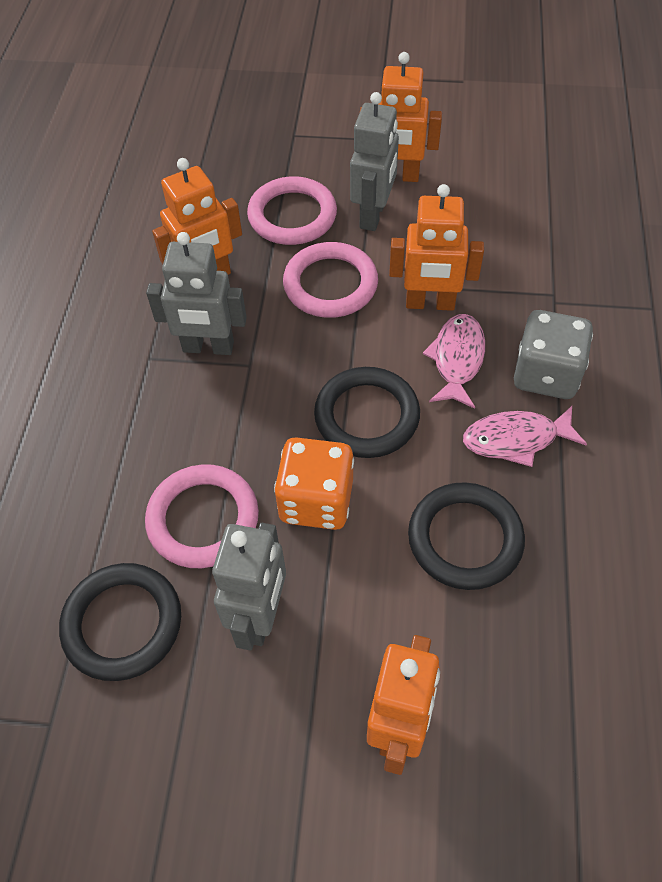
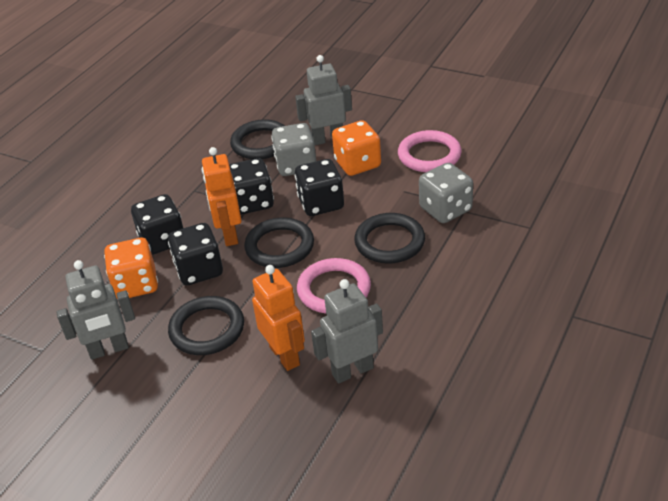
black dice: 0 -> 4
black ring: 3 -> 4
grey dice: 1 -> 2
orange dice: 1 -> 2
orange robot: 4 -> 2
pink fish: 2 -> 0
pink ring: 3 -> 2

